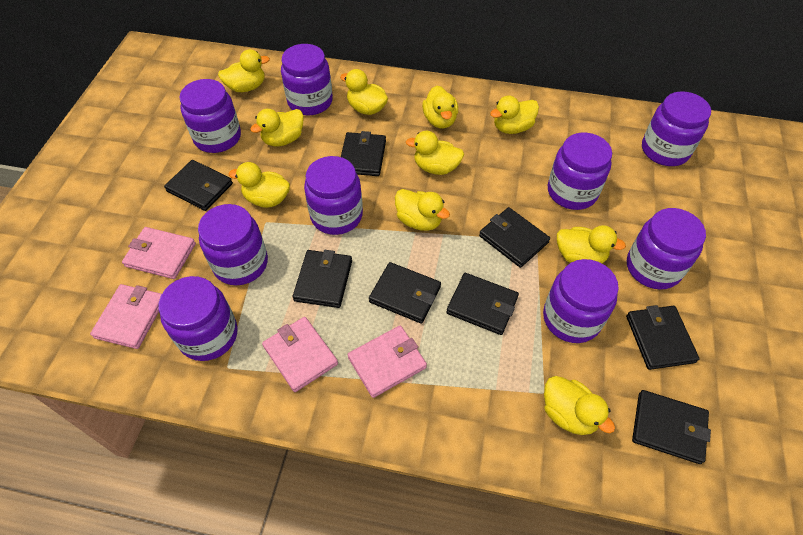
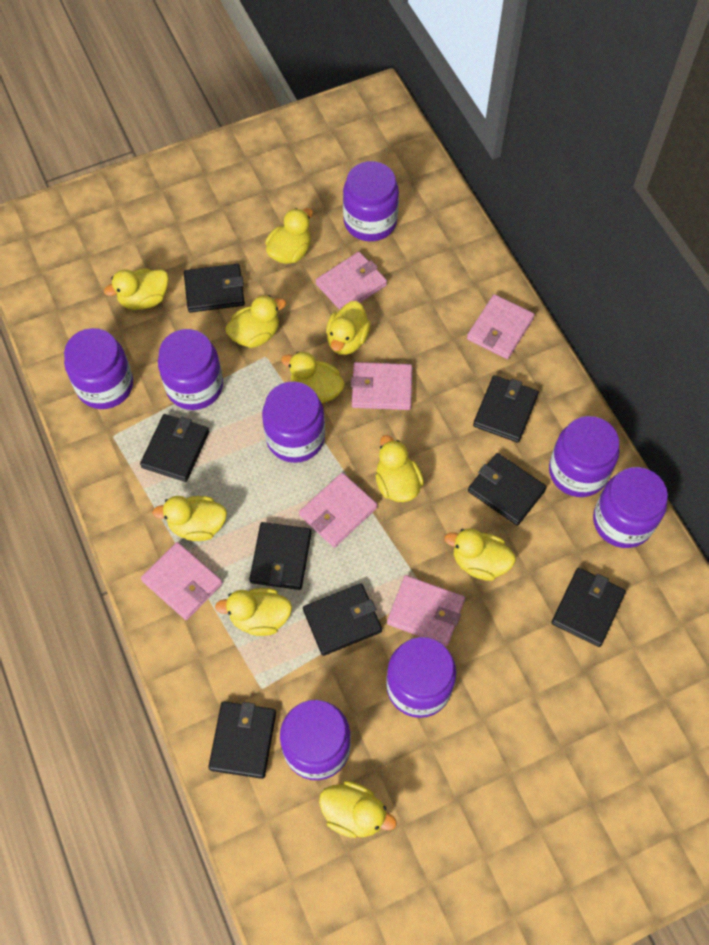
pink wallet: 4 -> 6
purple jar: 9 -> 8

